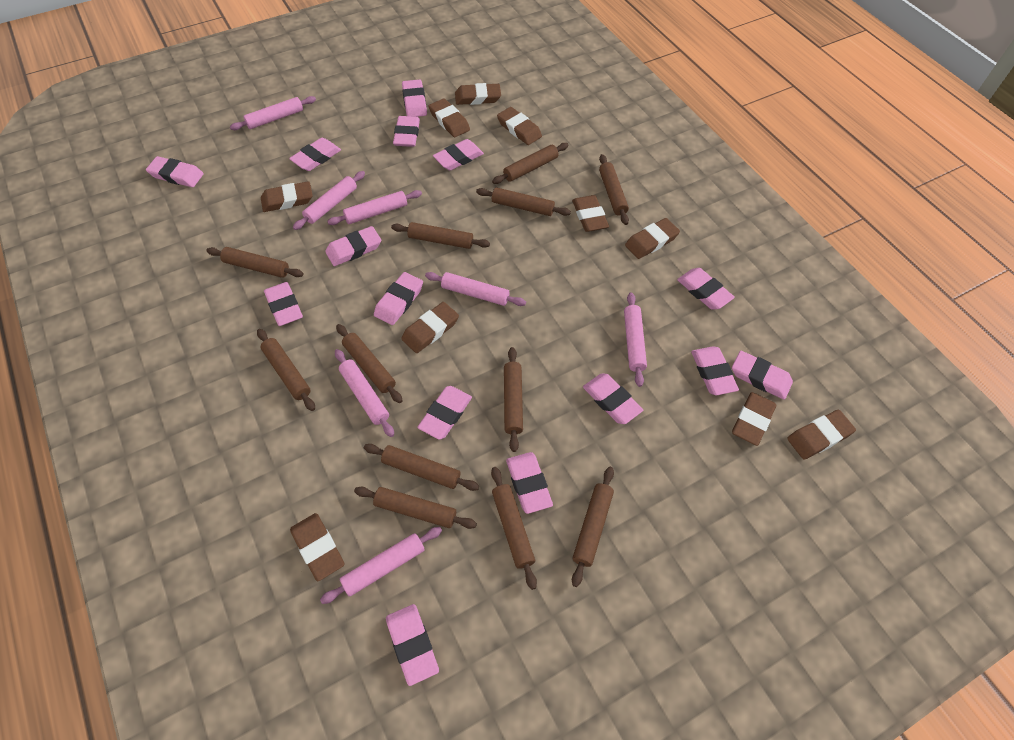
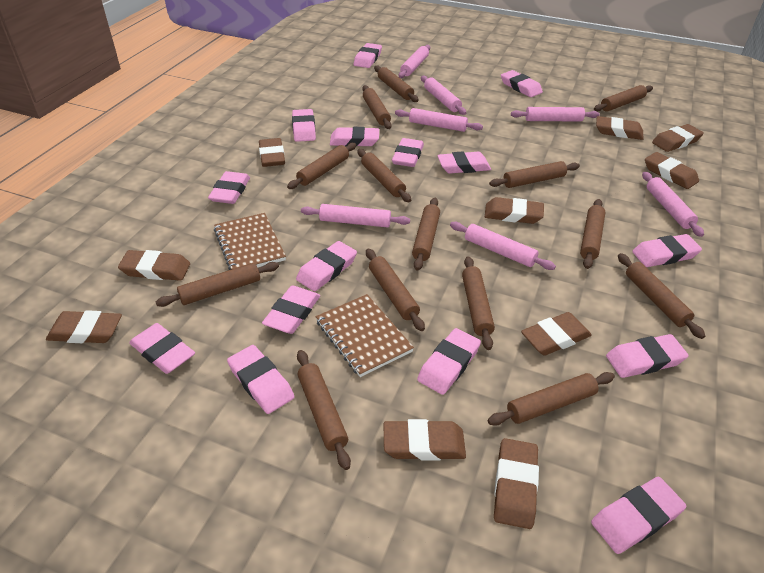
brown notebook: 0 -> 2
brown rolling pin: 12 -> 14

